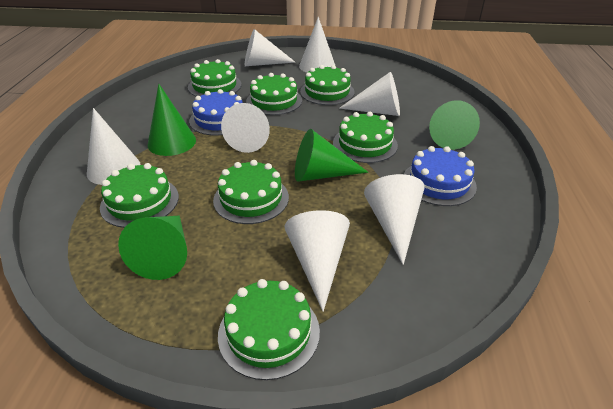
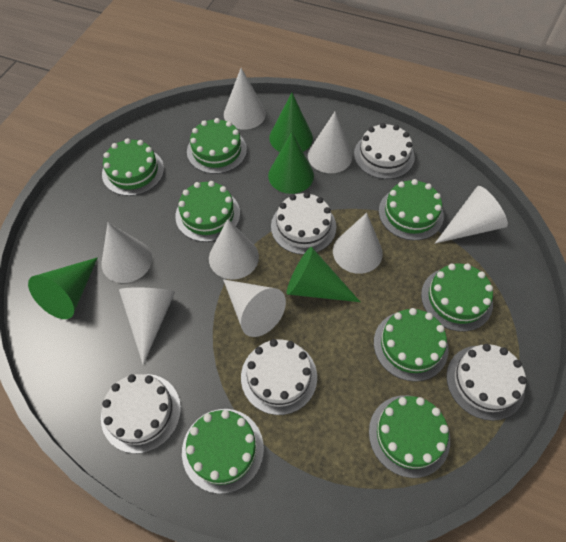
blue cake: 2 -> 0
green cake: 7 -> 8
white cake: 0 -> 5
white cone: 7 -> 8

